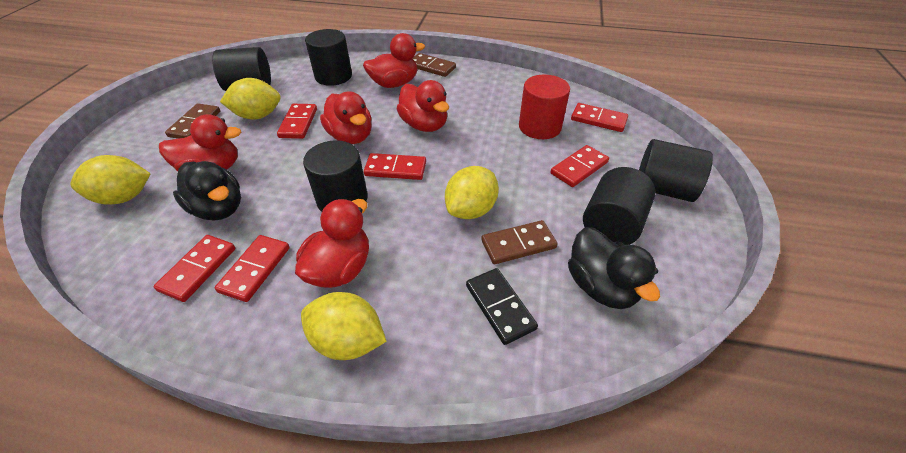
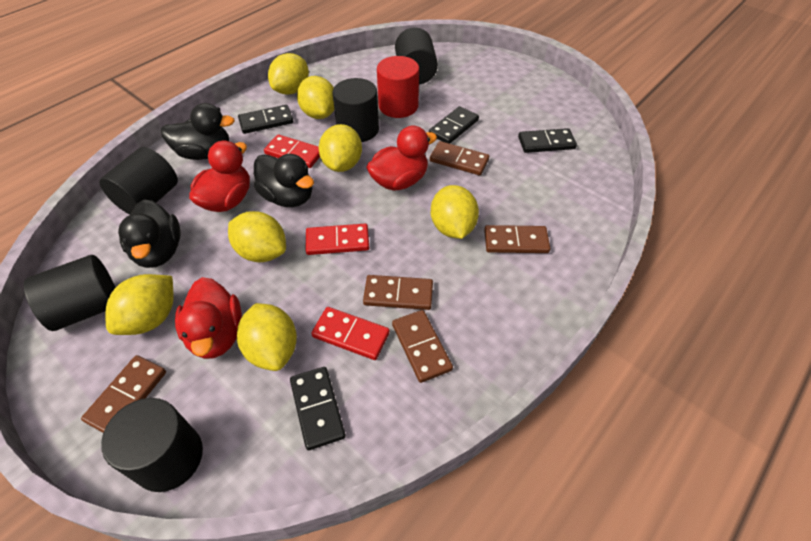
black domino: 1 -> 4
black duck: 2 -> 3
brown domino: 3 -> 5
red domino: 6 -> 3
red duck: 5 -> 3
yellow lemon: 4 -> 7

